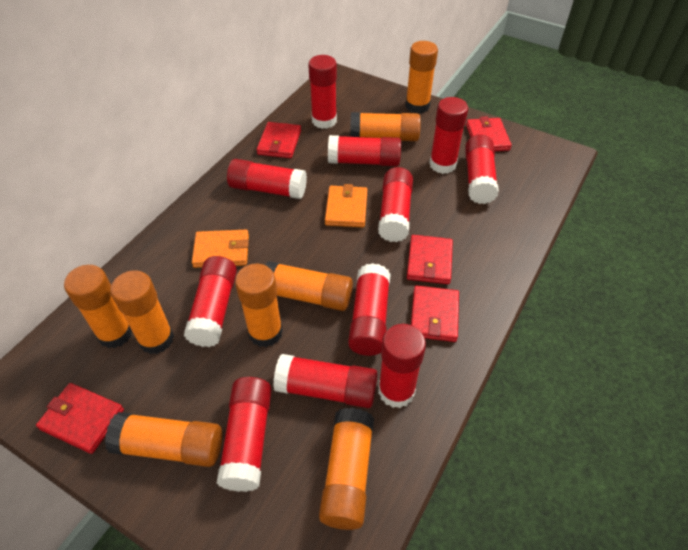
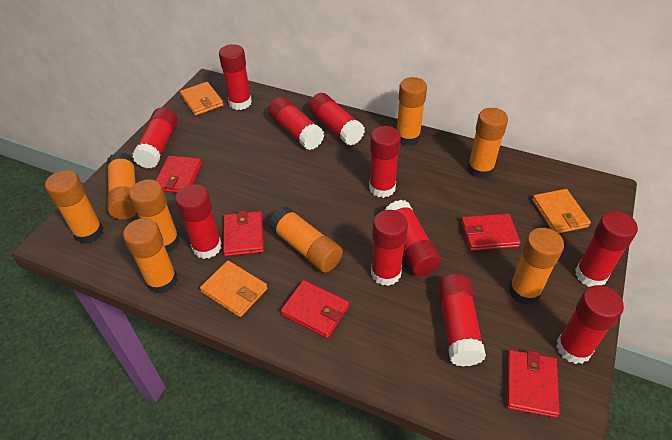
orange wallet: 2 -> 3

